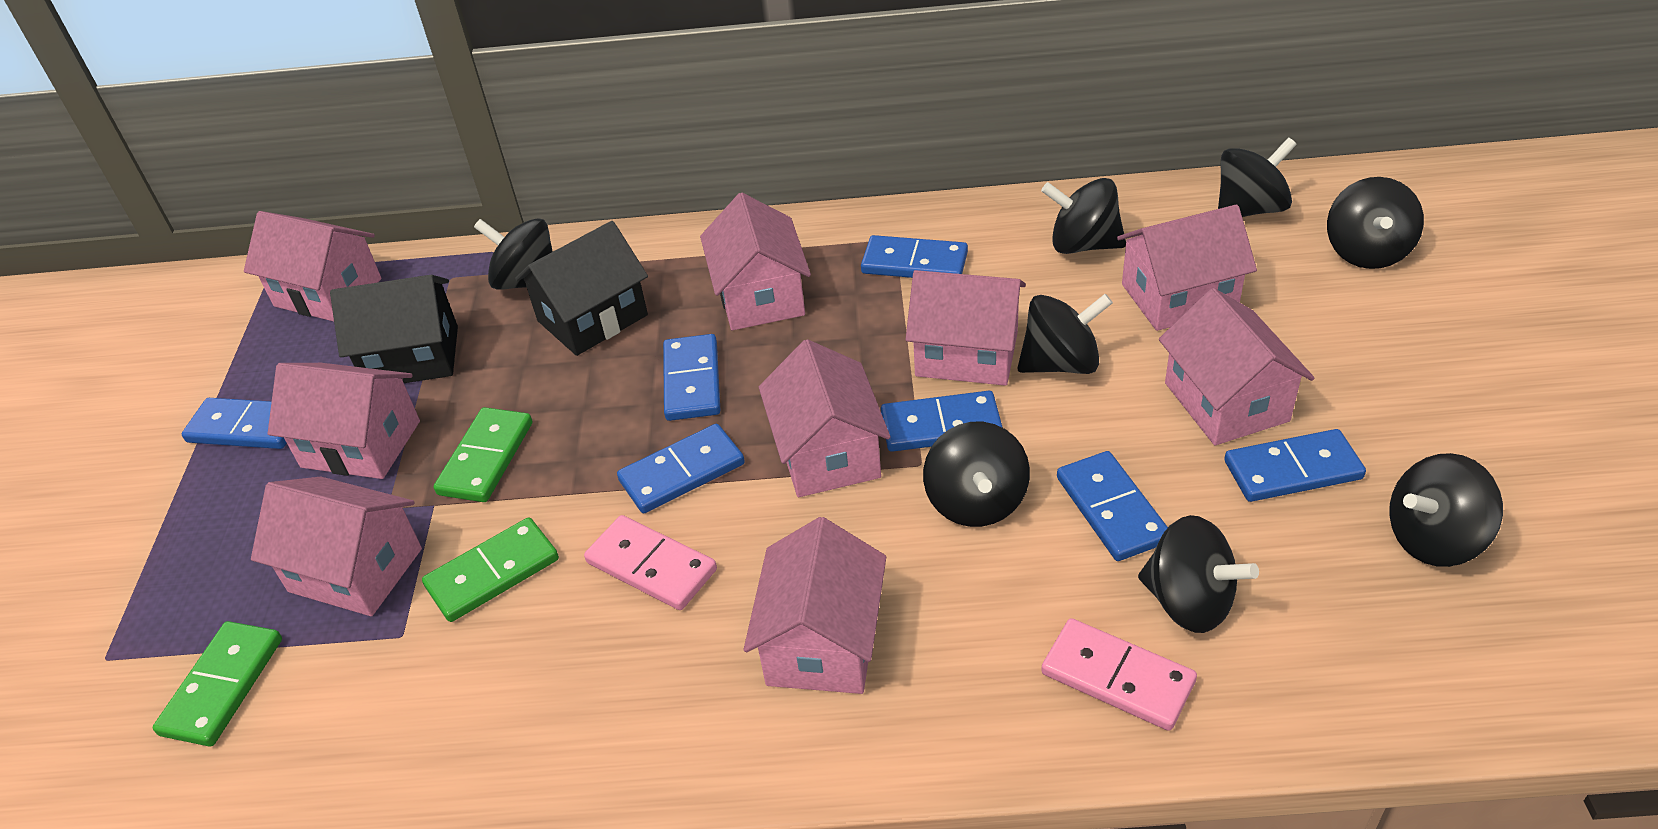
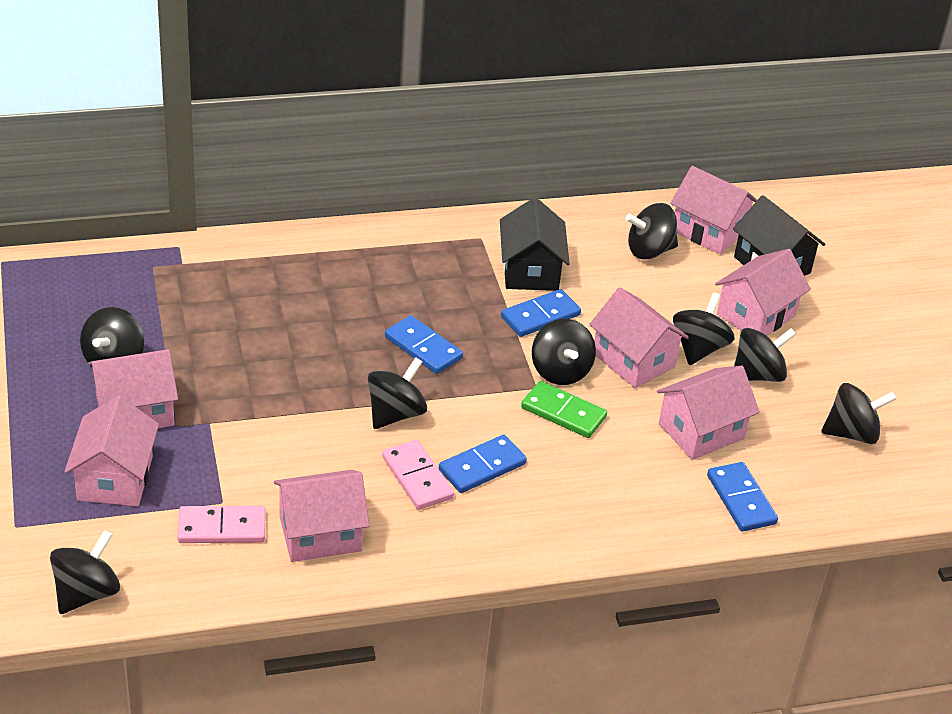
blue domino: 7 -> 4
green domino: 3 -> 1
pink house: 9 -> 7

